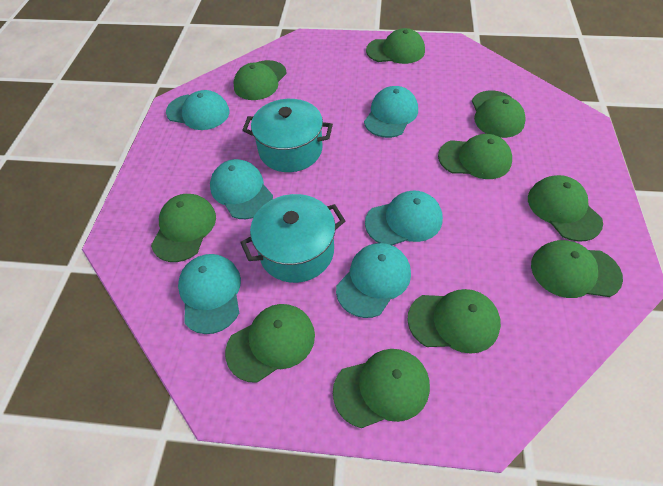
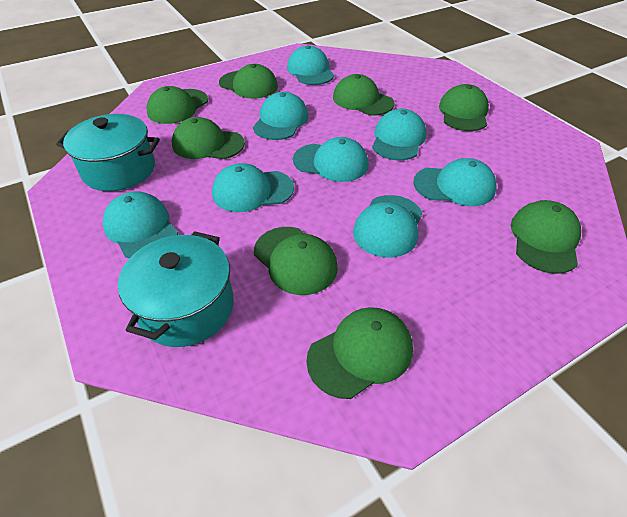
green cap: 10 -> 8
turquoise cap: 6 -> 8

